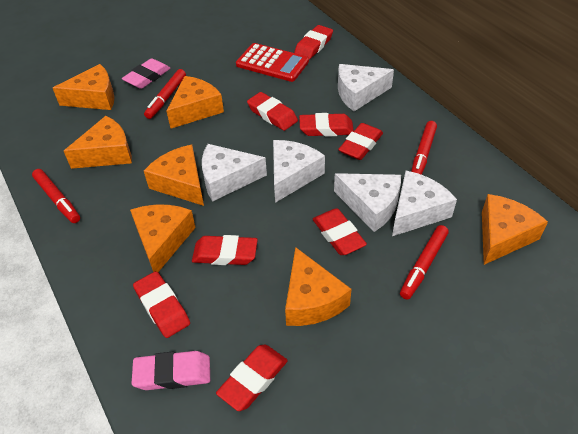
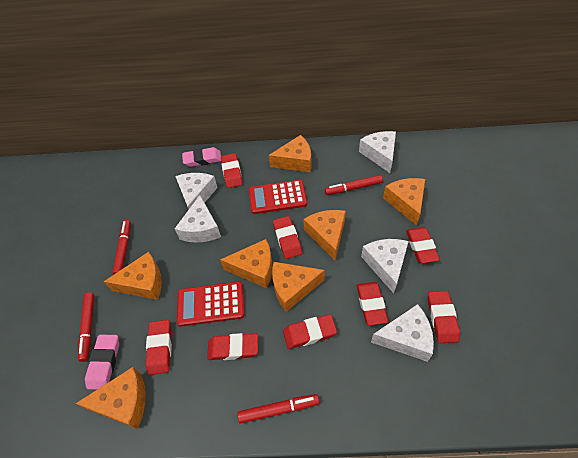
red calculator: 1 -> 2

